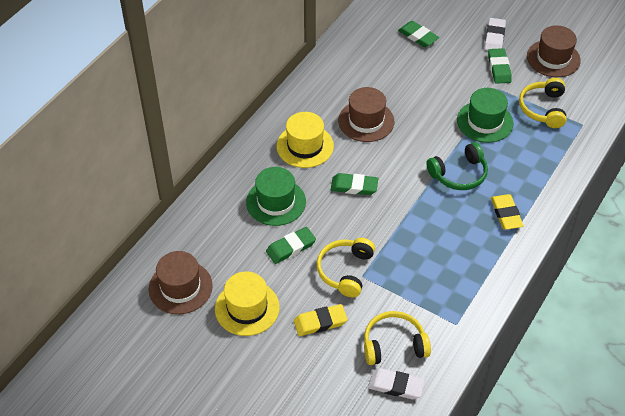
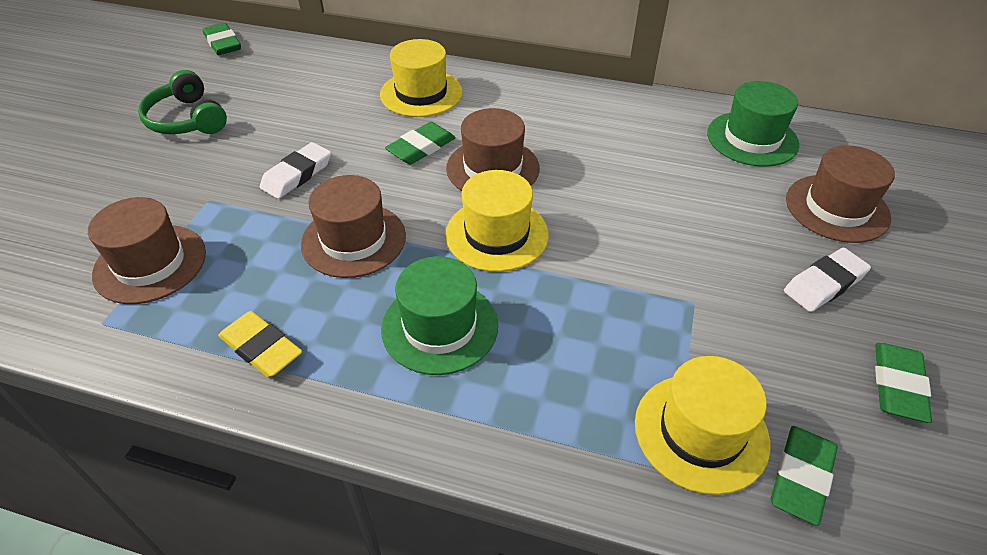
brown hat: 3 -> 4
yellow eraser: 2 -> 1
yellow hat: 2 -> 3
yellow headphones: 3 -> 0

